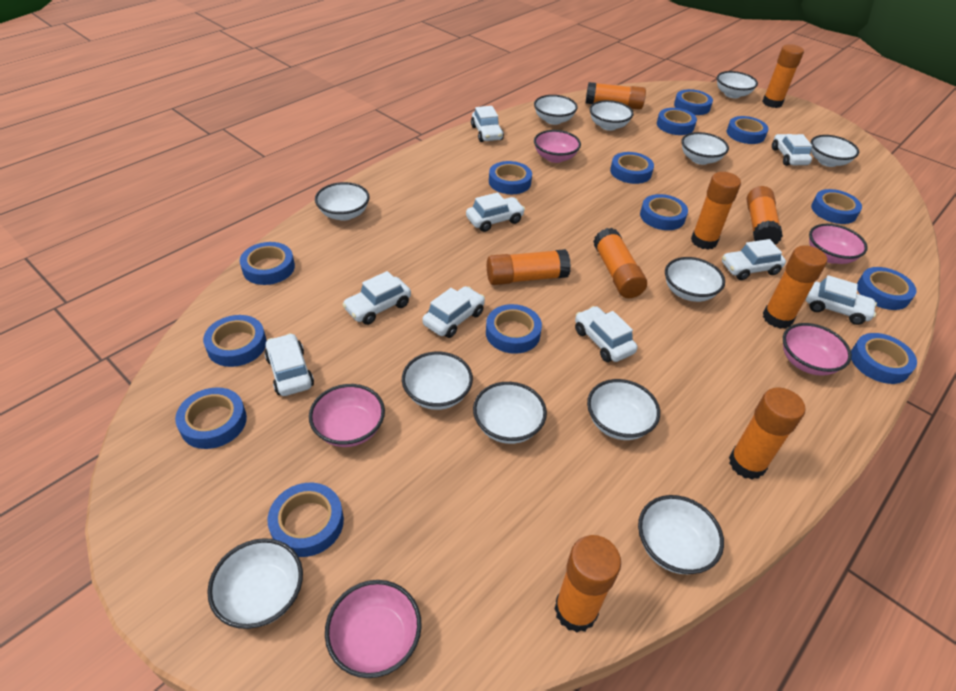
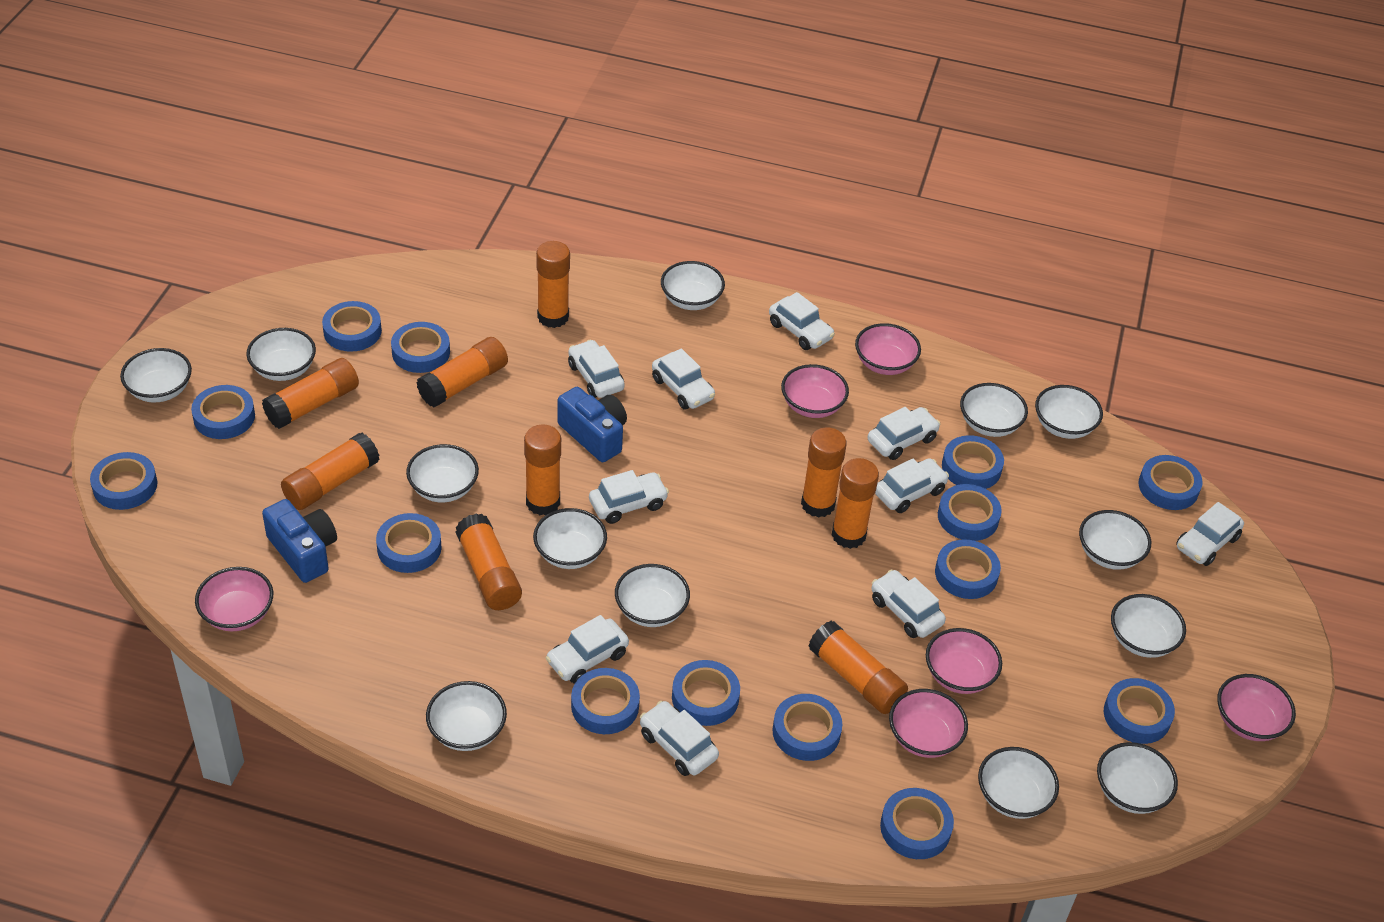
blue camera: 0 -> 2
pink bowl: 5 -> 6
white bowl: 12 -> 13
white car: 9 -> 10

